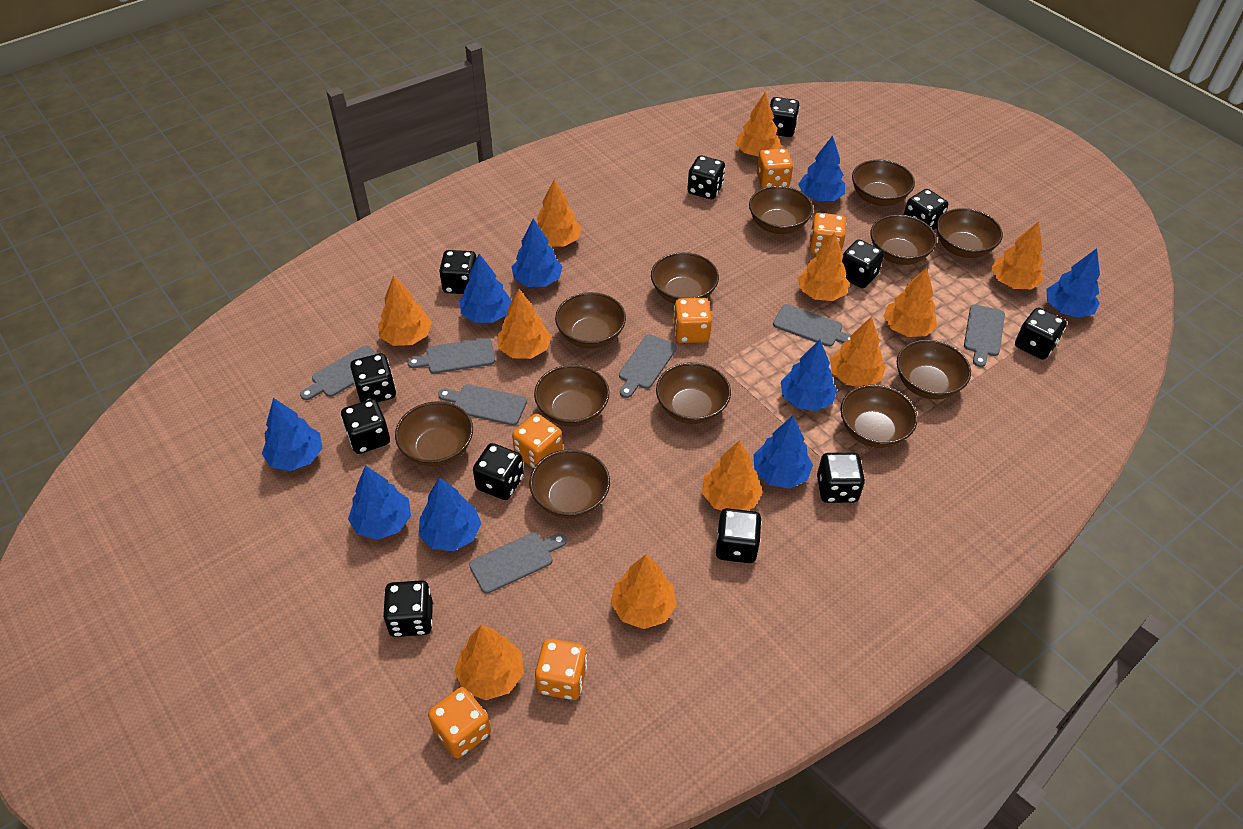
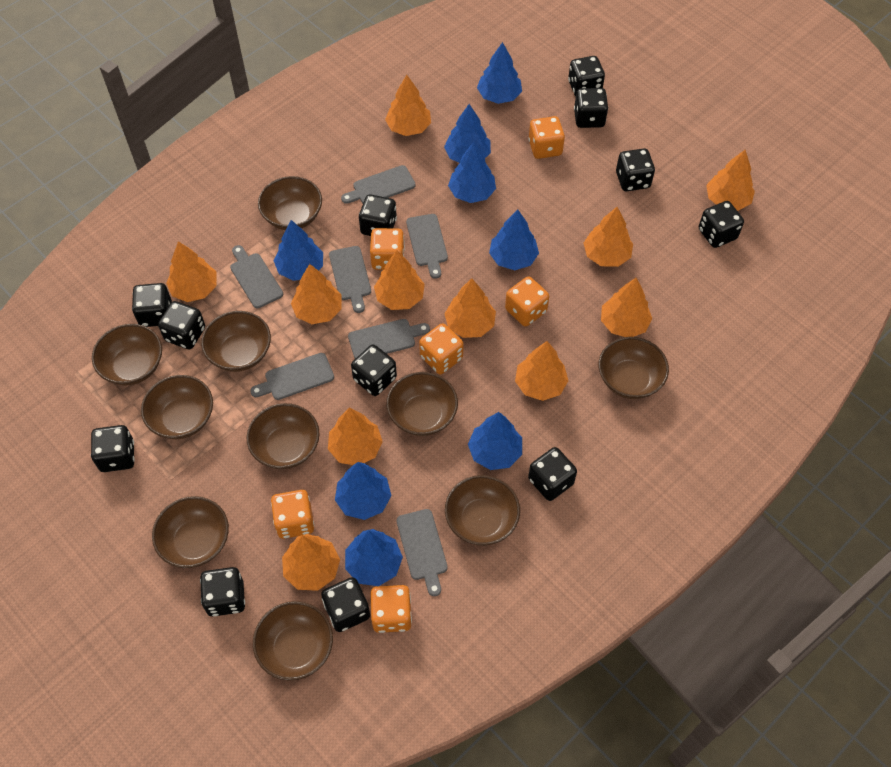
blue tree: 9 -> 8
brown bowl: 12 -> 10

